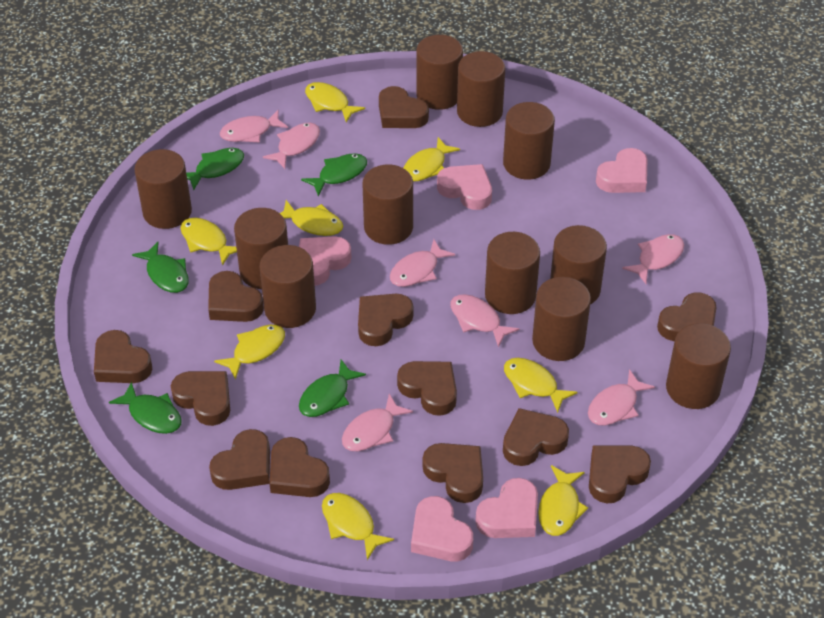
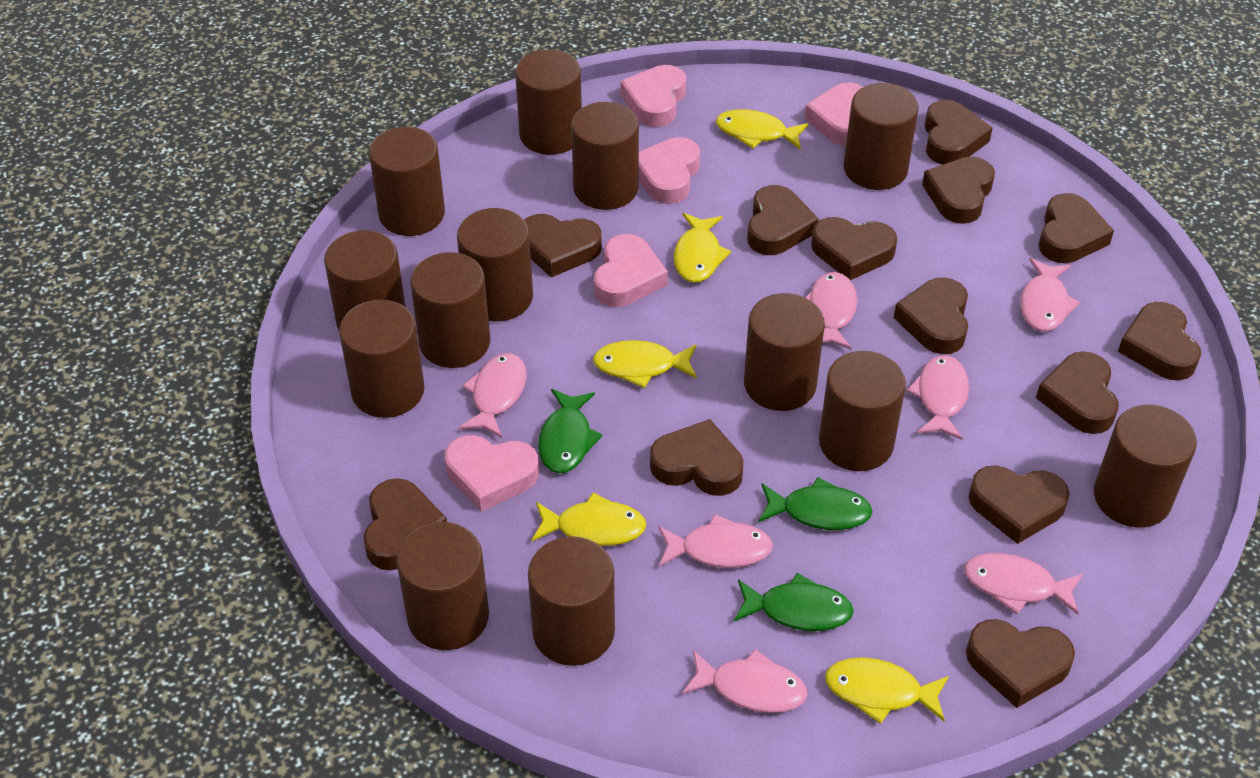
brown cylinder: 11 -> 13
brown heart: 12 -> 13
green fish: 5 -> 3
yellow fish: 8 -> 5

